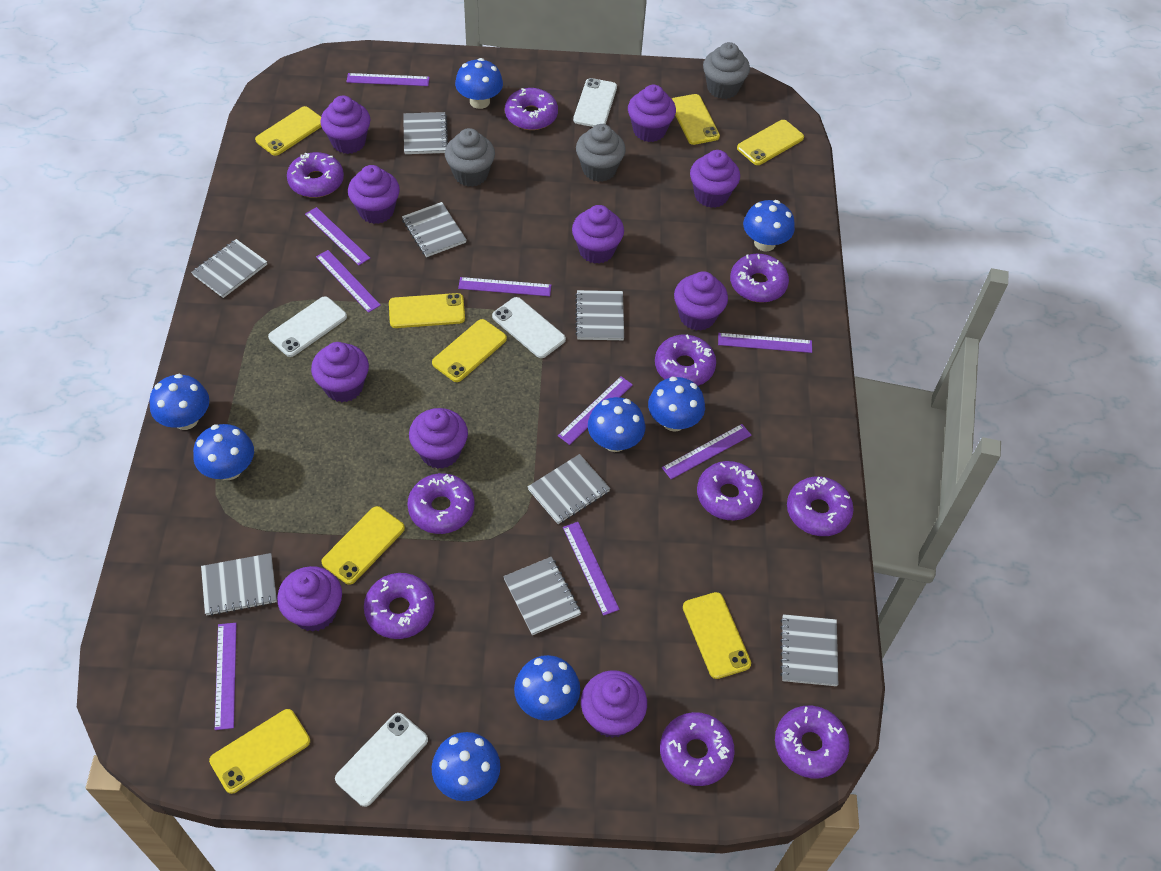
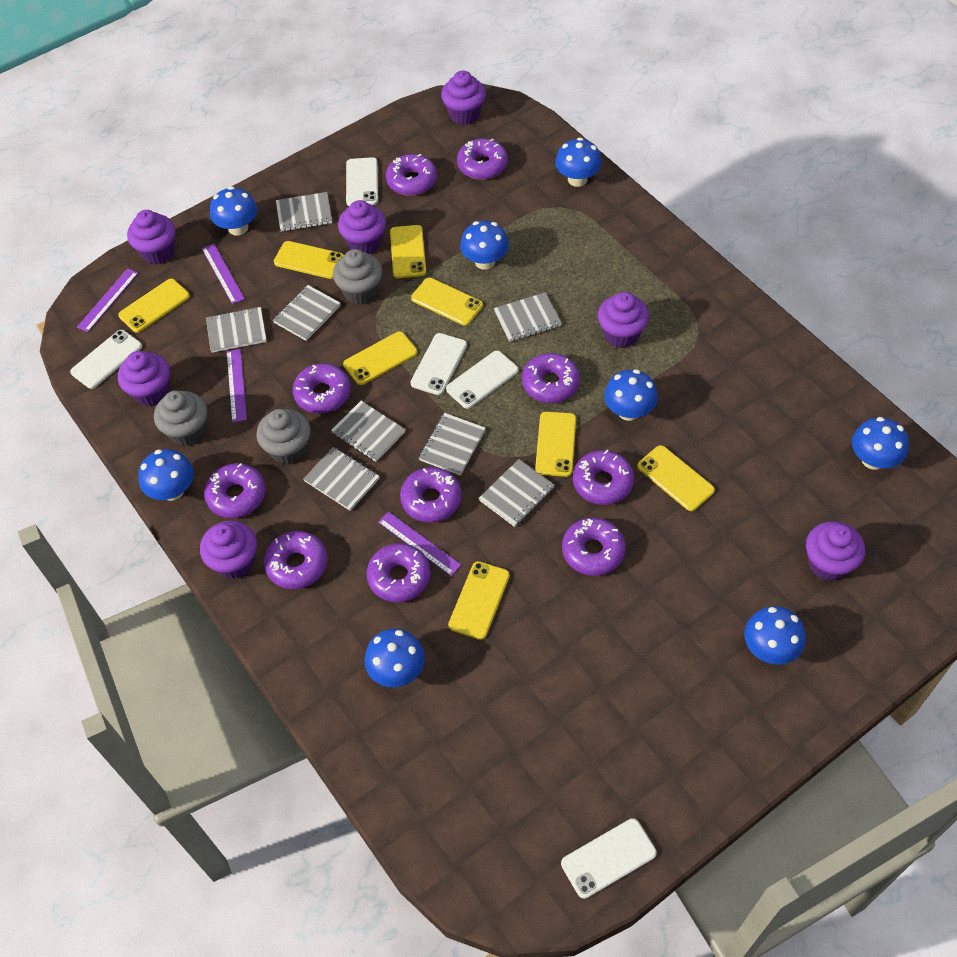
purple cupcake: 10 -> 7
purple ruler: 9 -> 4
white phone: 4 -> 5

